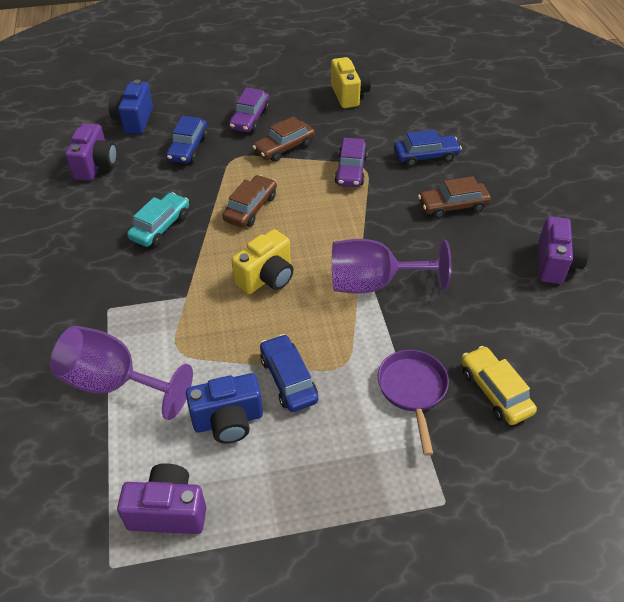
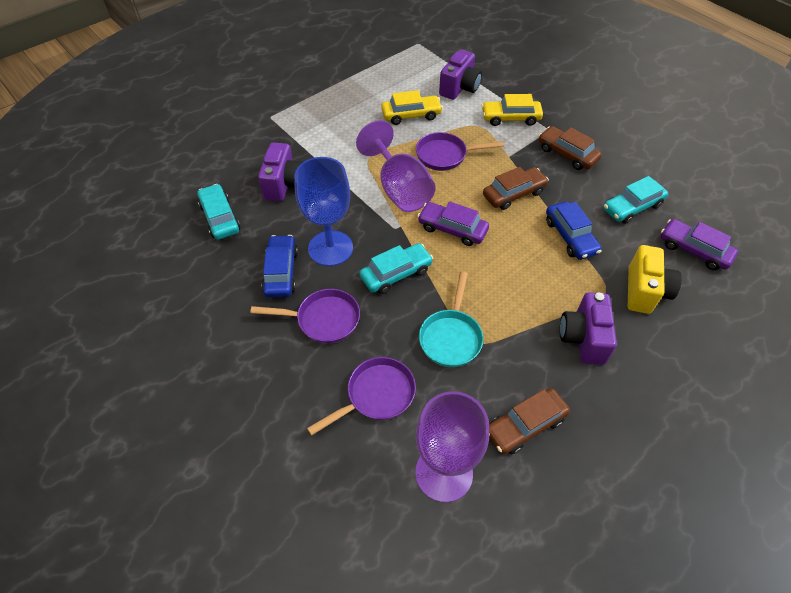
blue camera: 2 -> 0
blue car: 3 -> 2
blue goblet: 0 -> 1
purple pan: 1 -> 3
turquoise car: 1 -> 3
turquoise pan: 0 -> 1
yellow camera: 2 -> 1
yellow car: 1 -> 2

